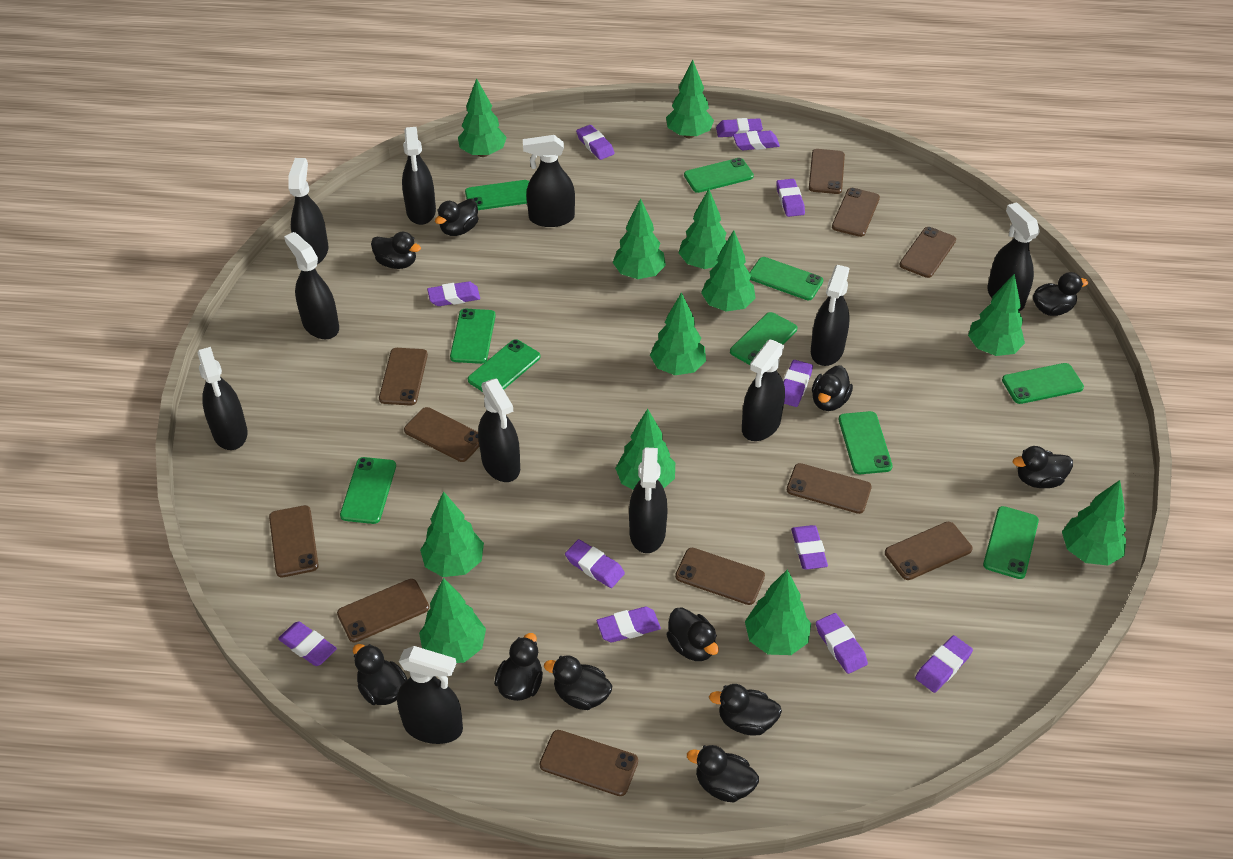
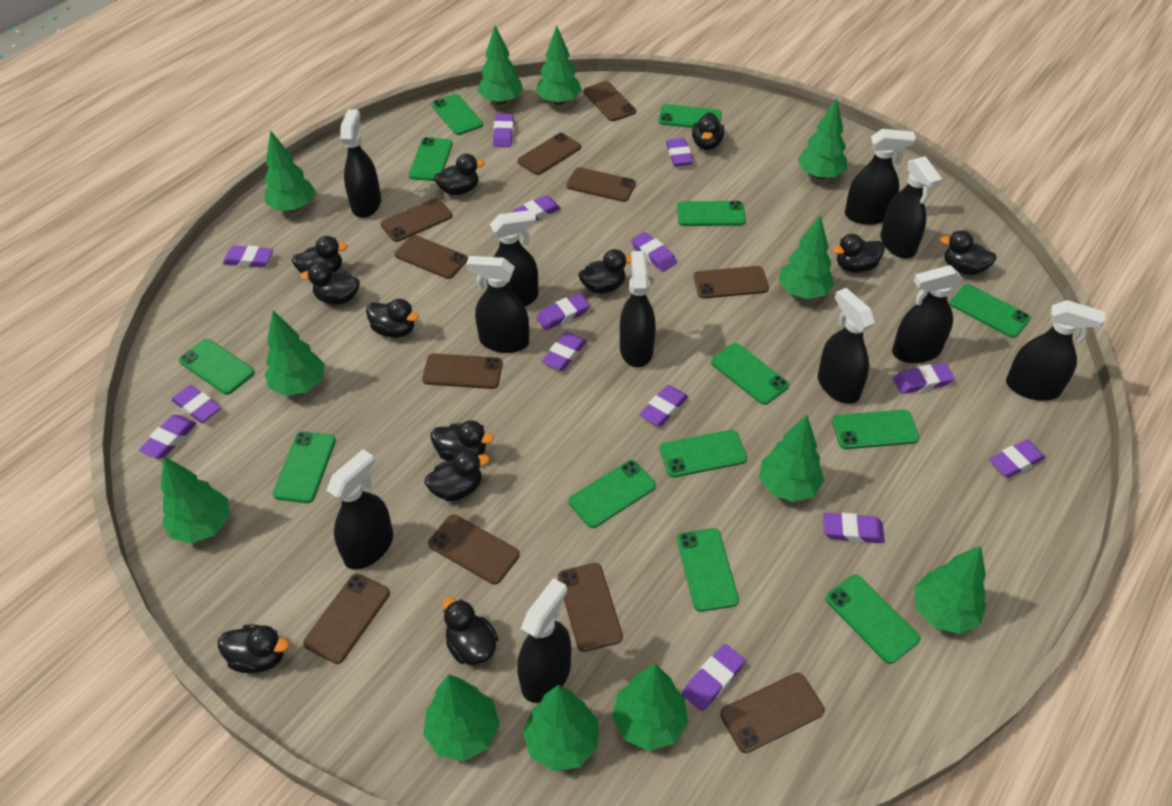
black duck: 11 -> 12
green phone: 10 -> 13
purple eraser: 12 -> 14

